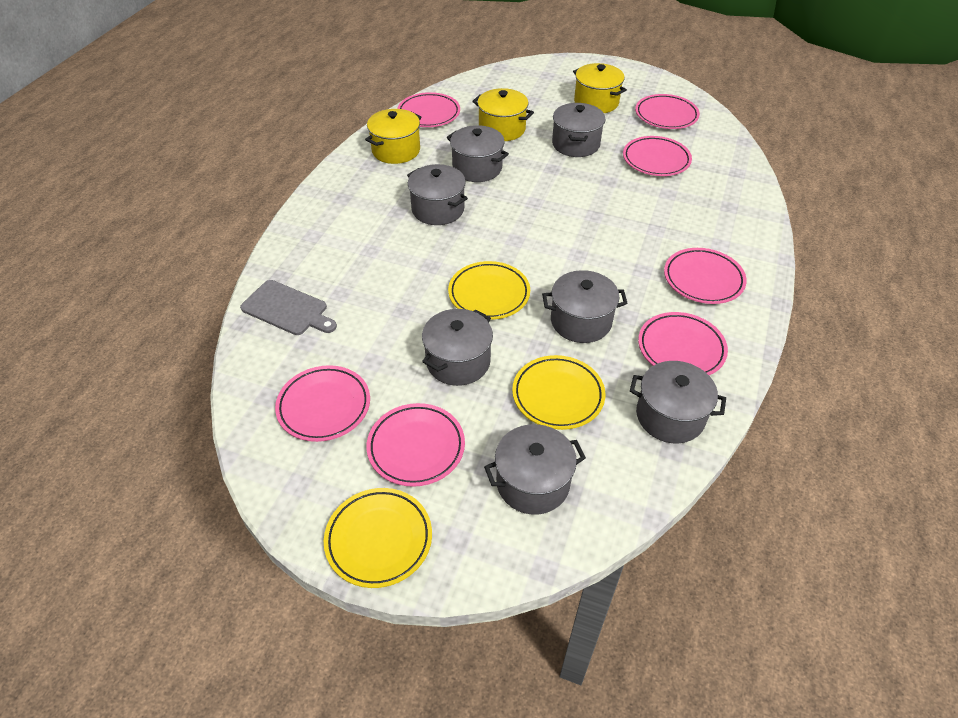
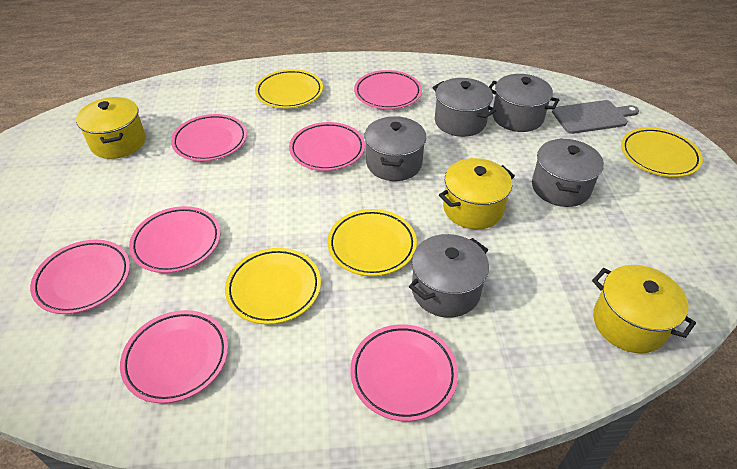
grey pot: 7 -> 5
yellow plate: 3 -> 4

